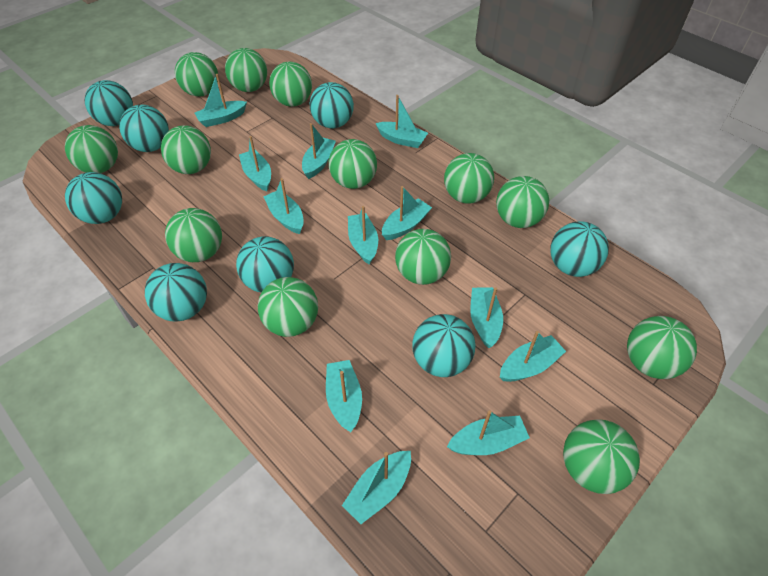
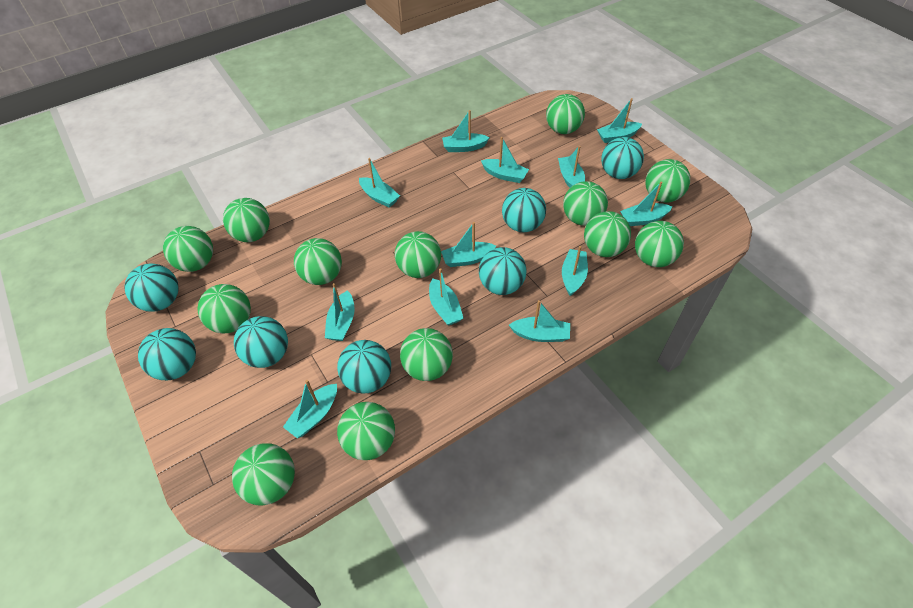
turquoise ball: 8 -> 7

